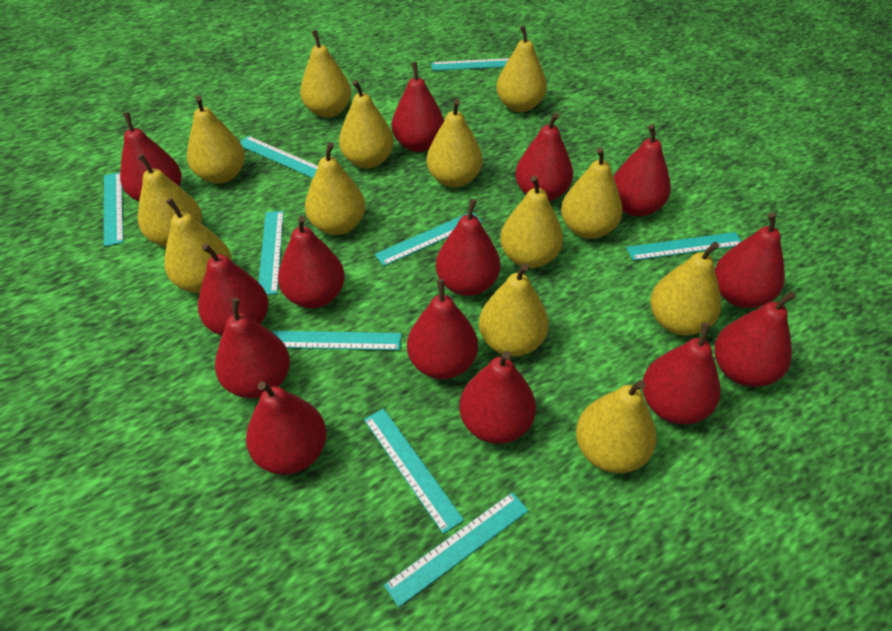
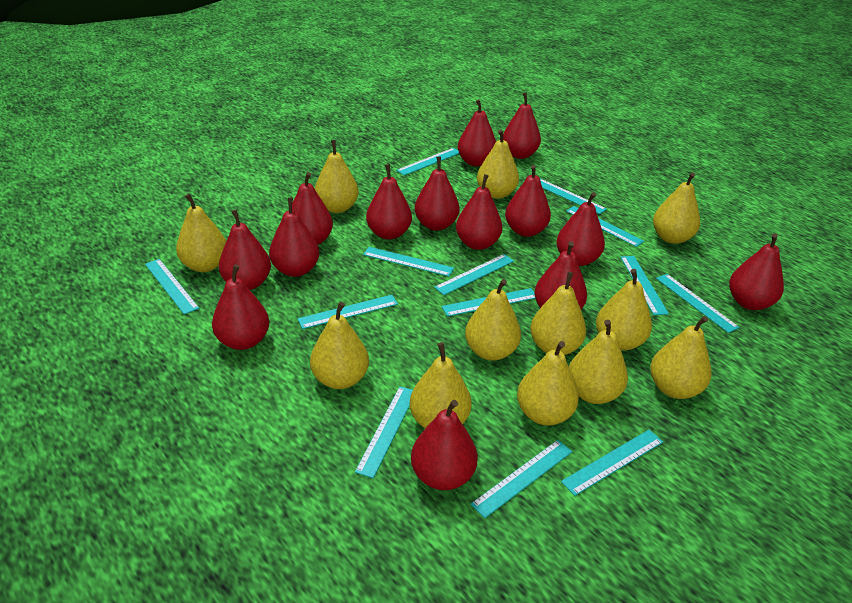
turquoise ruler: 9 -> 13
yellow pear: 13 -> 12

